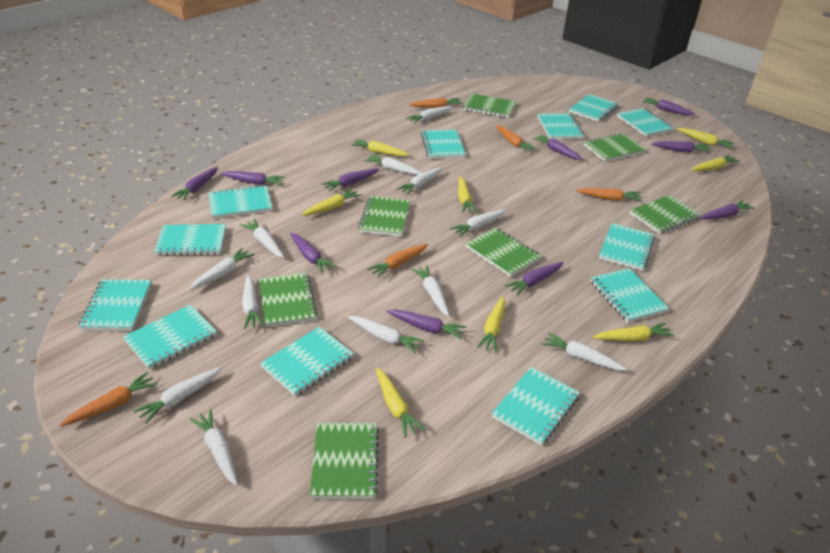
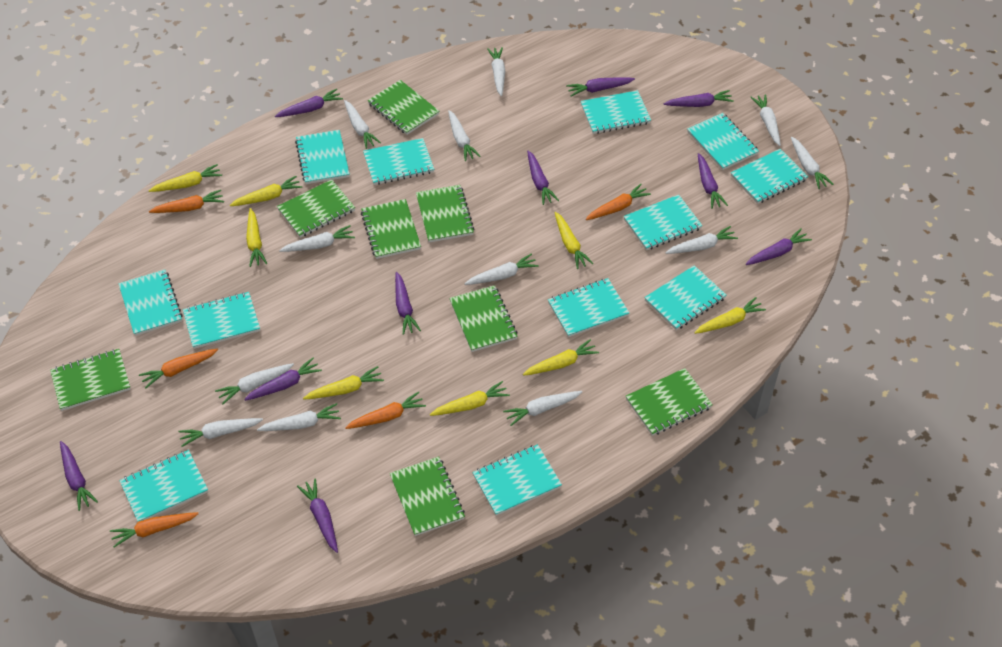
green notebook: 7 -> 8

